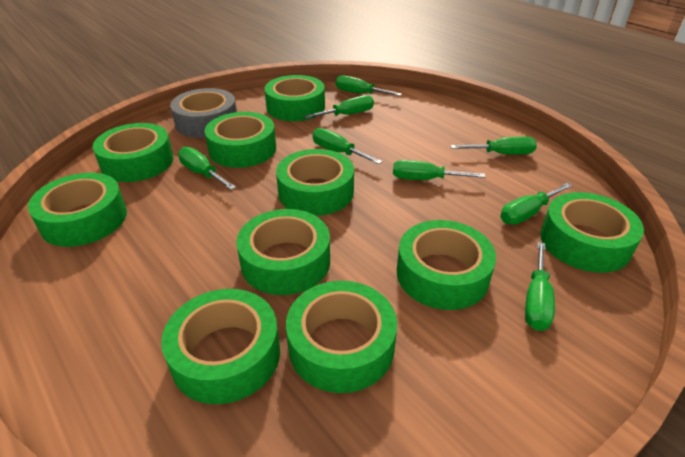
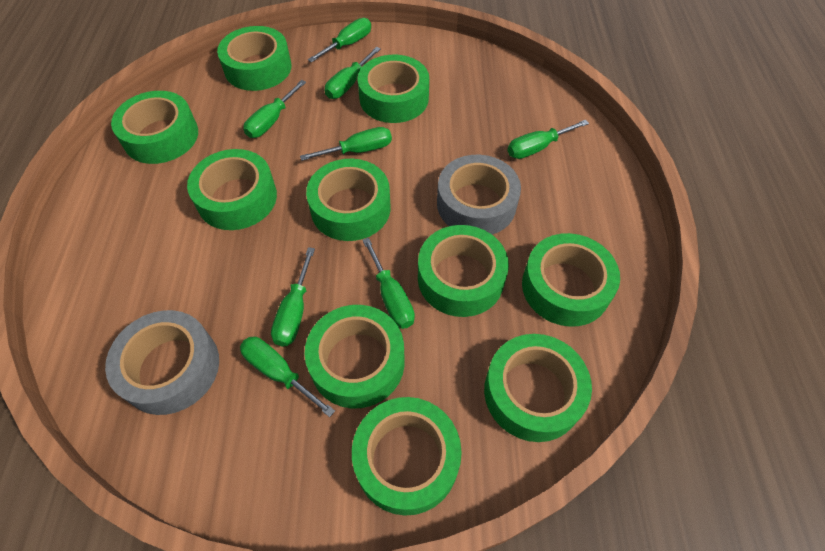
grey tape: 1 -> 2

